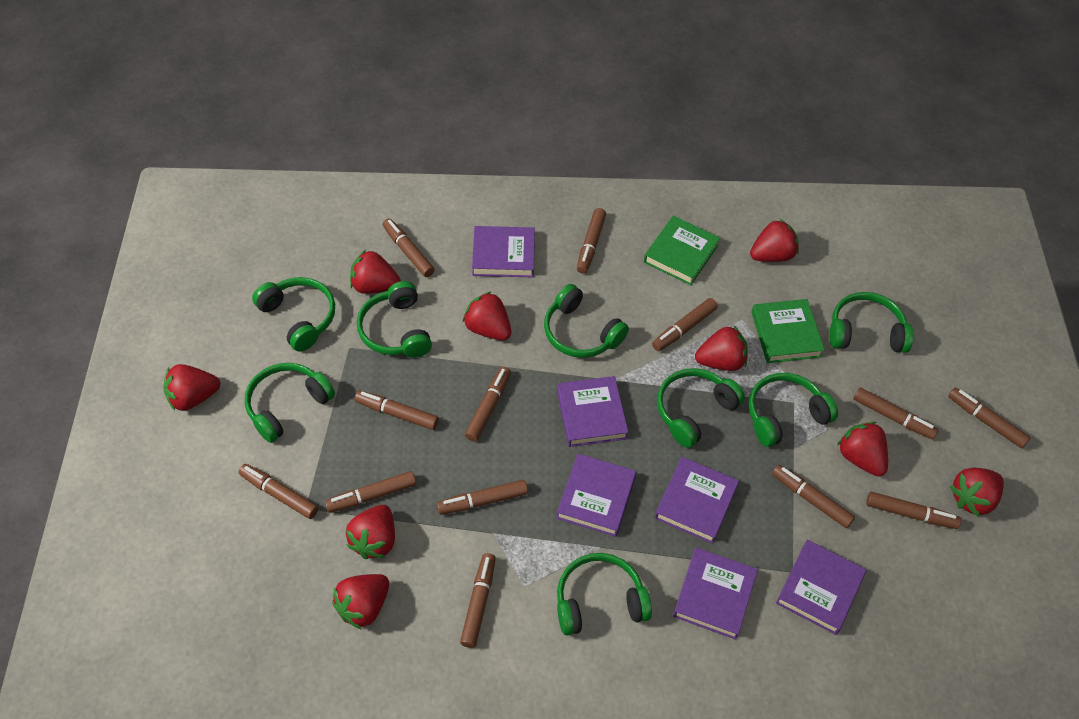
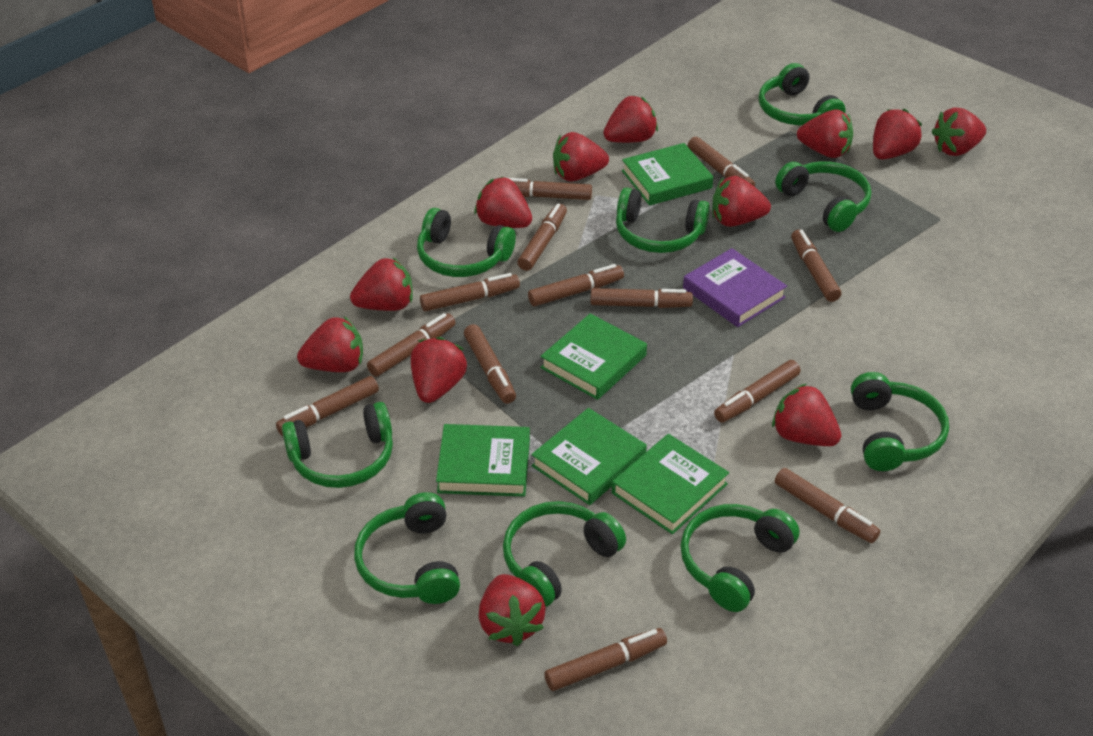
green book: 2 -> 5
green headphones: 8 -> 9
purple book: 6 -> 1
red strawberry: 9 -> 12

